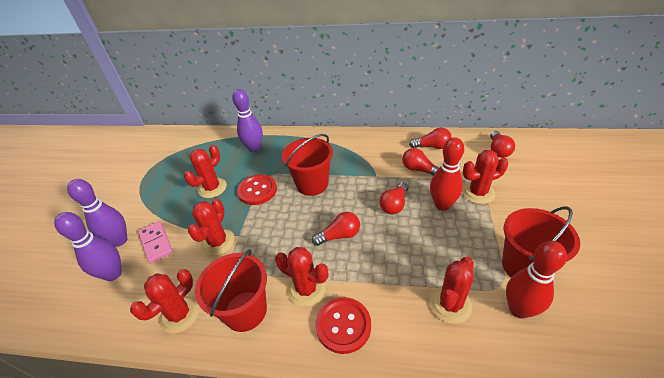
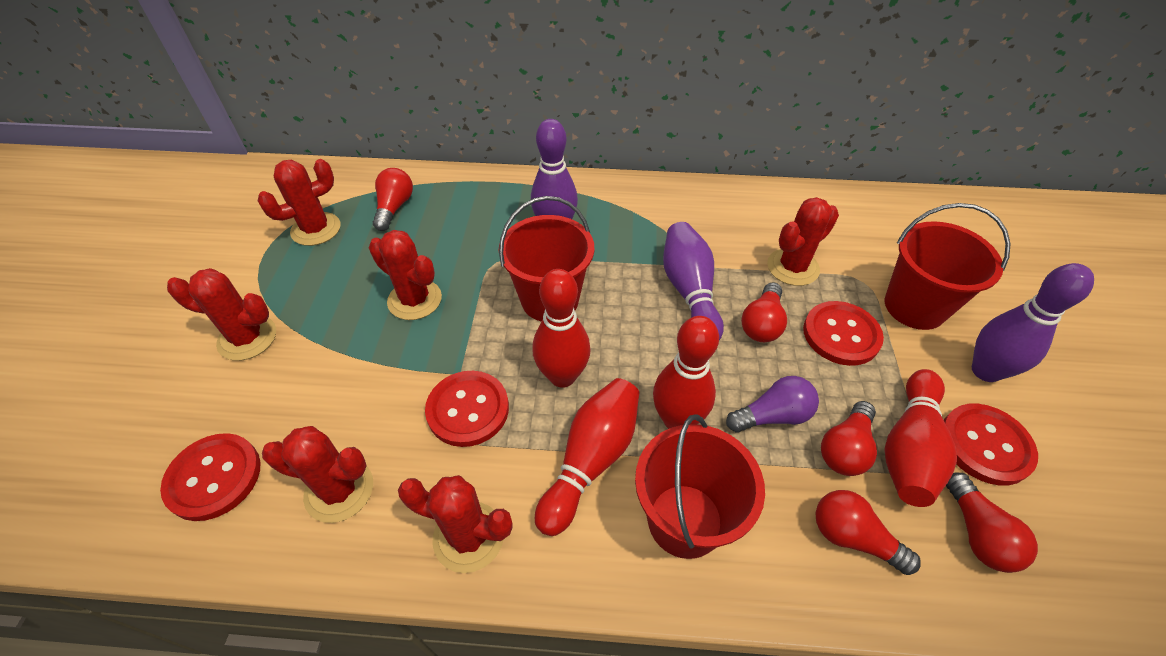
pink domino: 1 -> 0
purple light bulb: 0 -> 1
red bowling pin: 2 -> 4
red button: 2 -> 4

